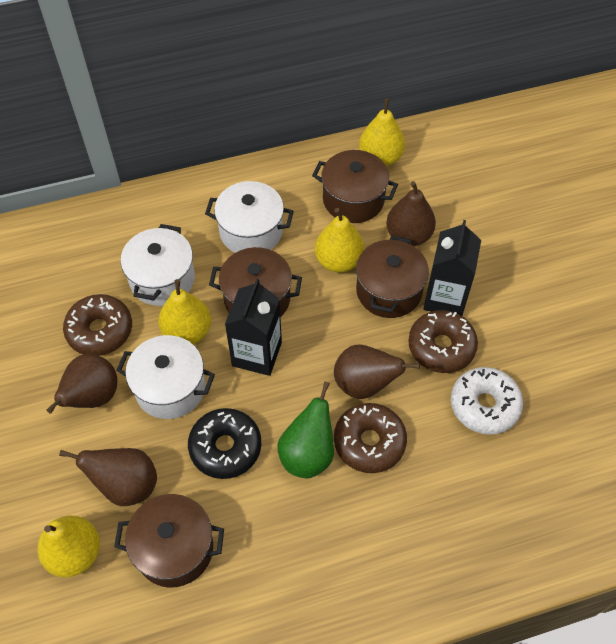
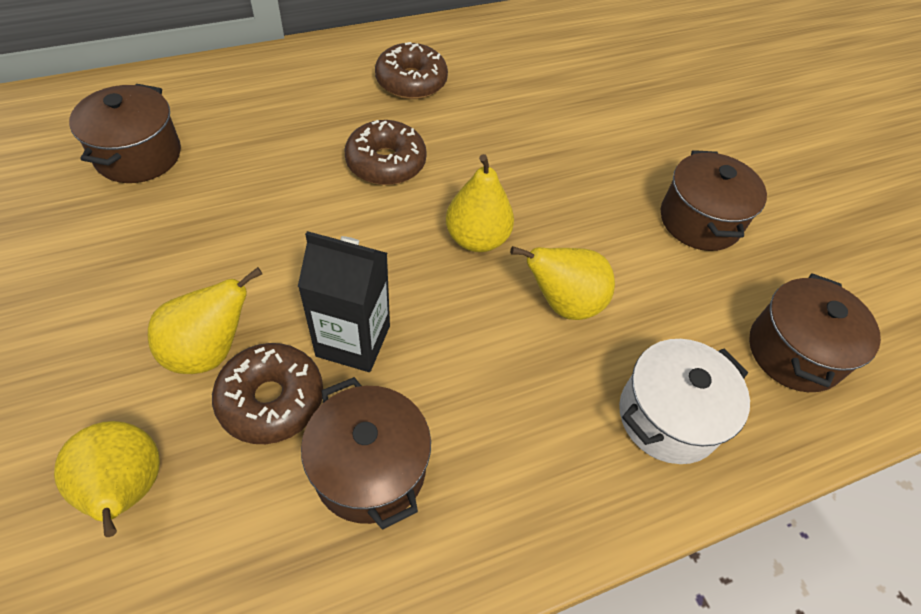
black carton: 2 -> 1
black donut: 1 -> 0
brown pear: 4 -> 0
green pear: 1 -> 0
white donut: 1 -> 0
white pot: 3 -> 1

